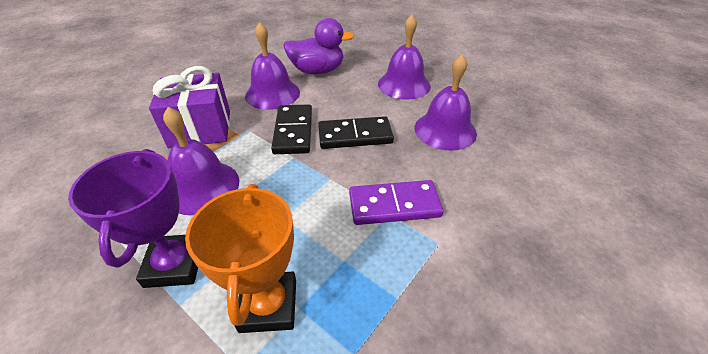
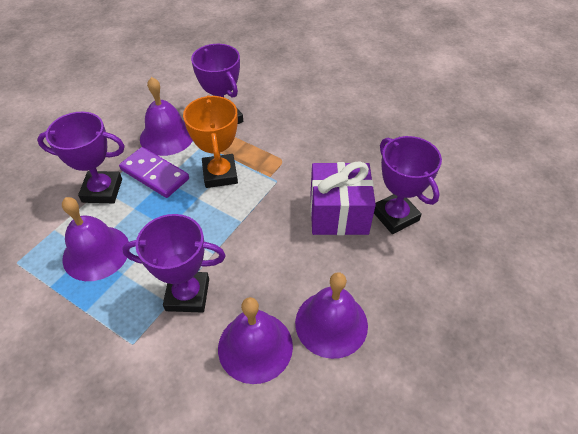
black domino: 2 -> 0
purple duck: 1 -> 0
purple trophy: 1 -> 4

